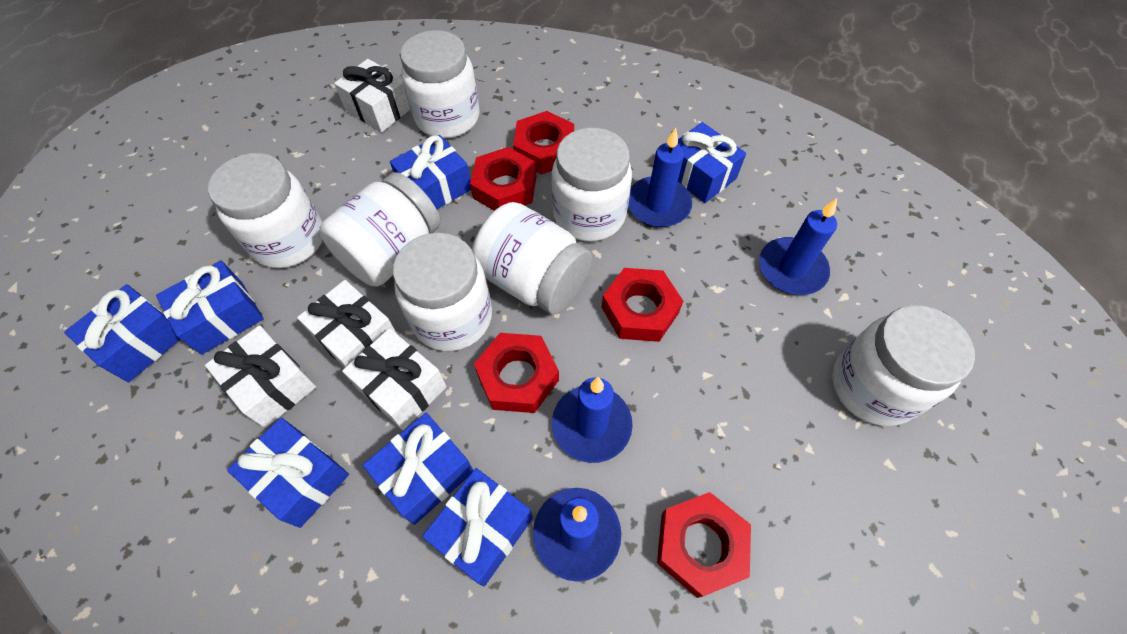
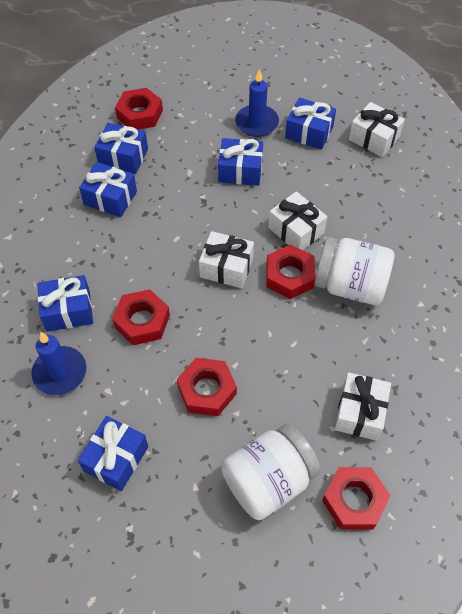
blue candle: 4 -> 2
blue gift: 7 -> 6
white jar: 7 -> 2

